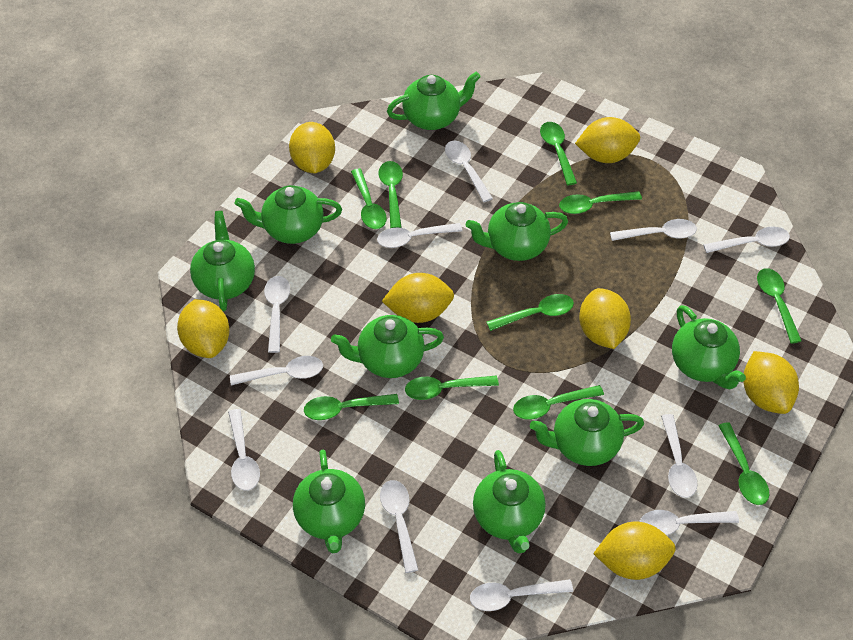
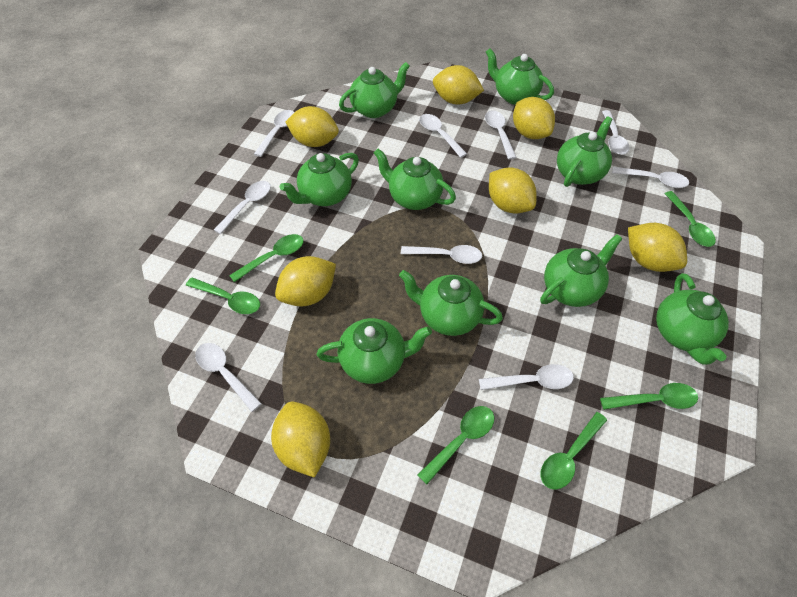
green spoon: 10 -> 6
white spoon: 11 -> 9

